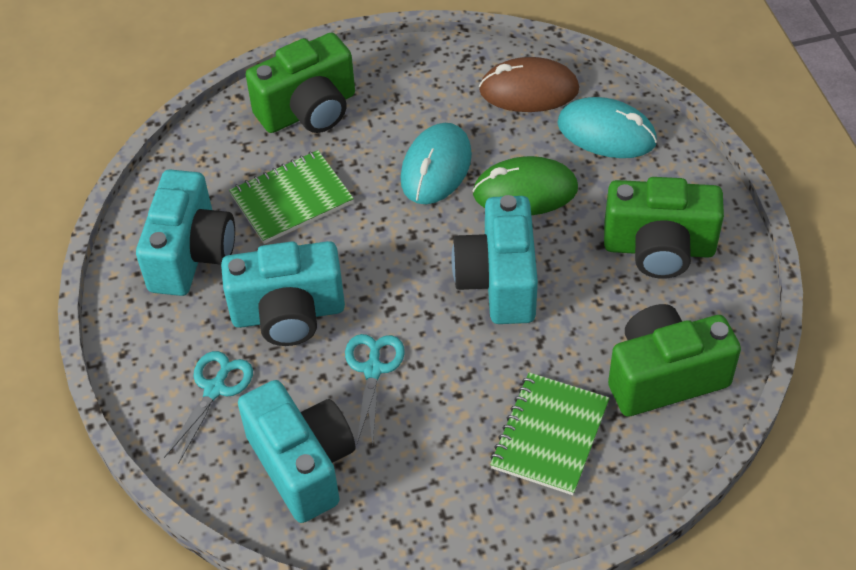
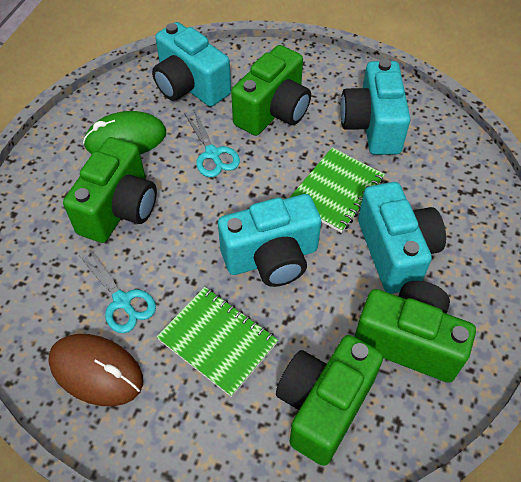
green camera: 3 -> 4
turquoise mouse: 2 -> 0

